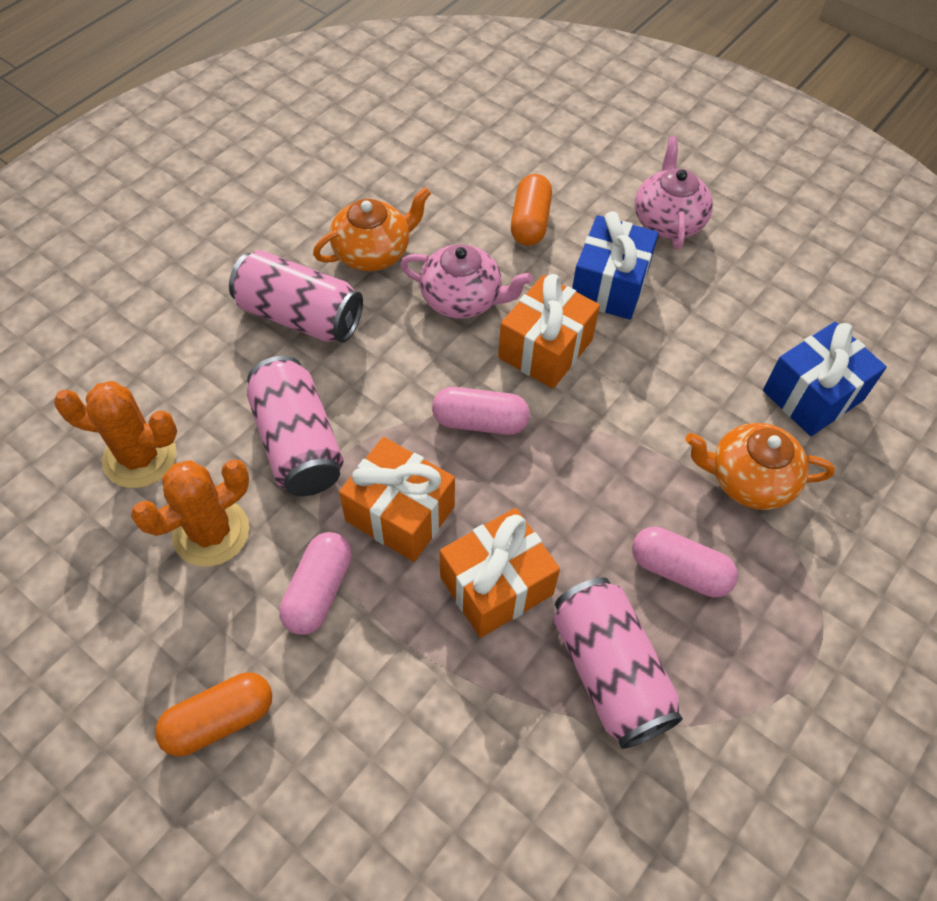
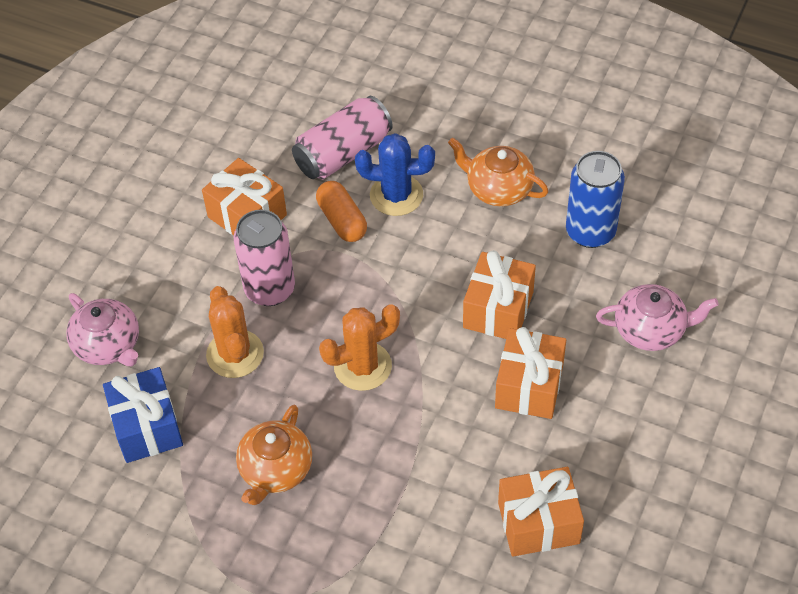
blue cactus: 0 -> 1
blue can: 0 -> 1
blue gift: 2 -> 1
orange capsule: 2 -> 1
orange gift: 3 -> 4
pink can: 3 -> 2
pink capsule: 3 -> 0

